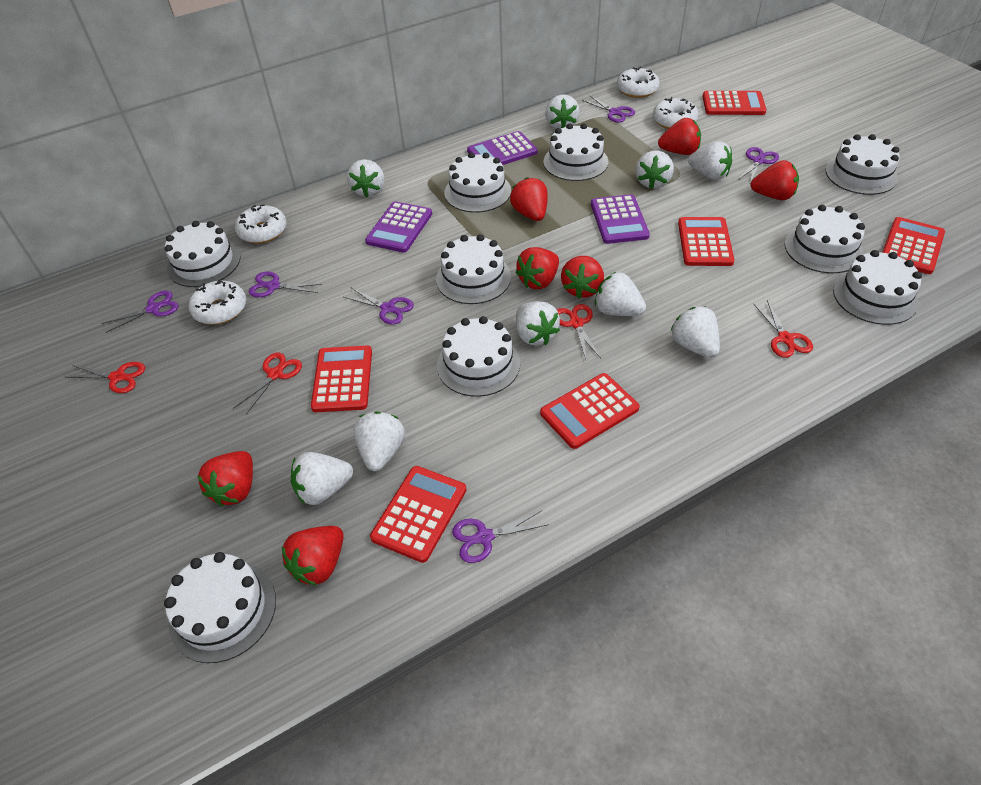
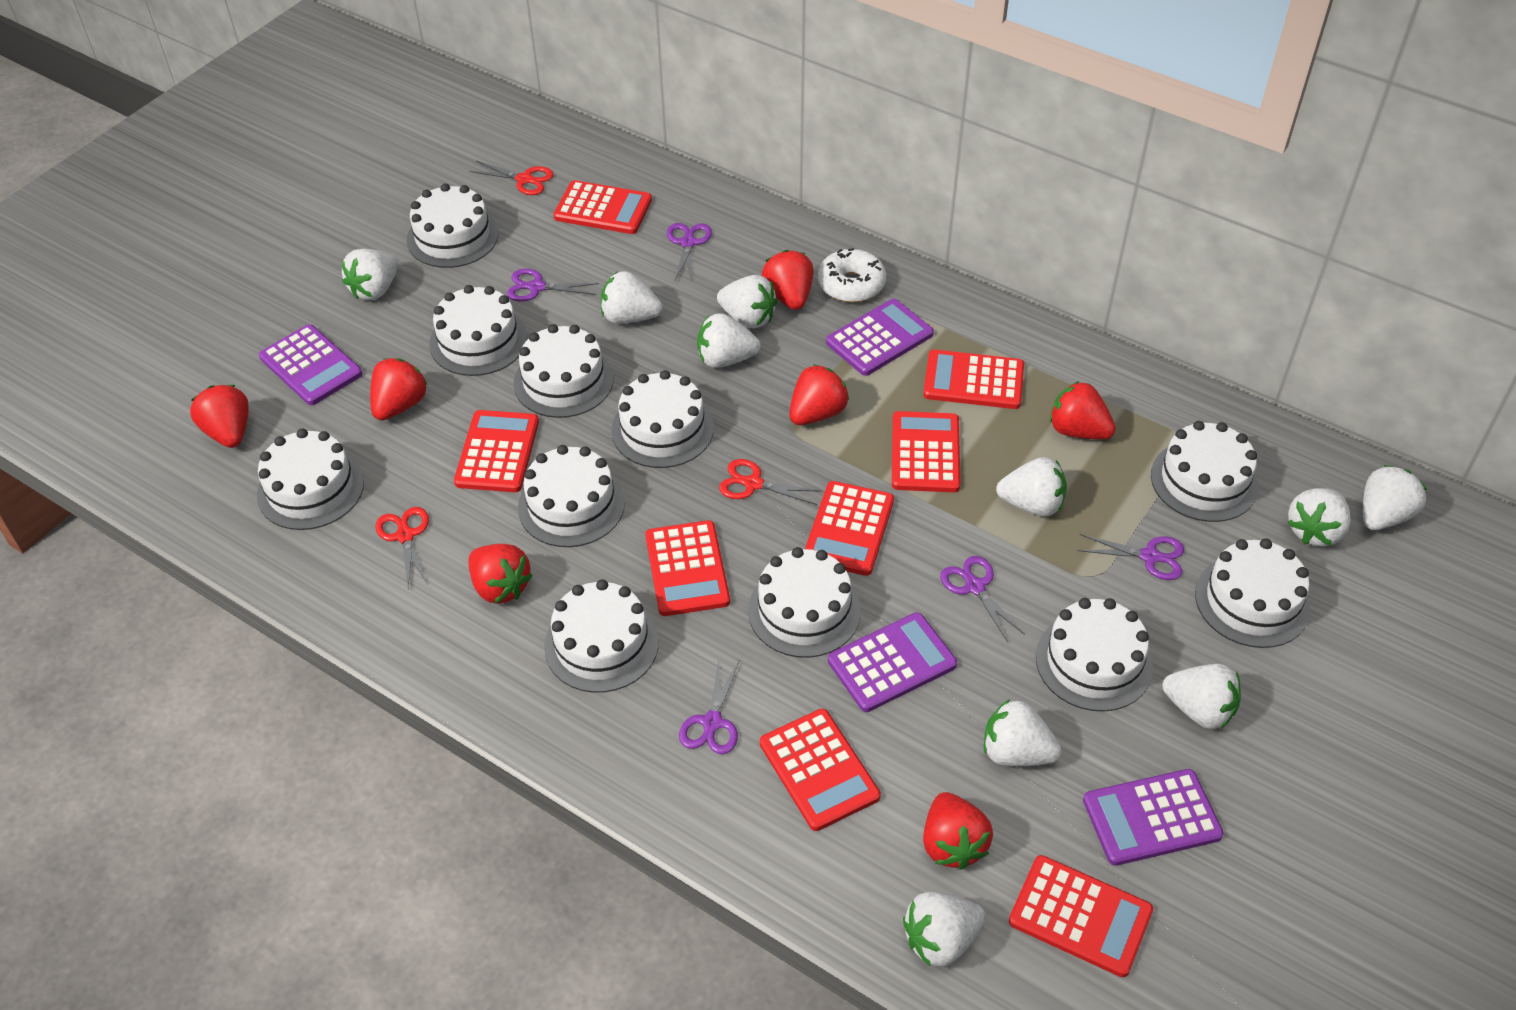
purple calculator: 3 -> 4
purple scissors: 6 -> 5
red calculator: 6 -> 8
red scissors: 4 -> 3
white cake: 9 -> 11
white donut: 4 -> 1
white strawberry: 9 -> 10

